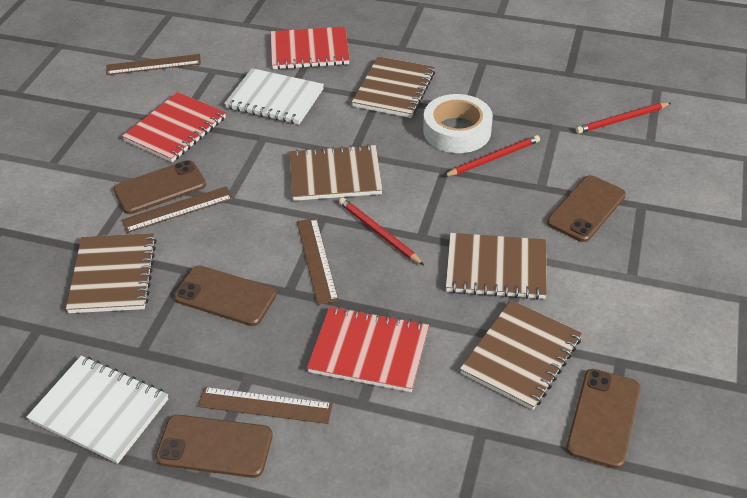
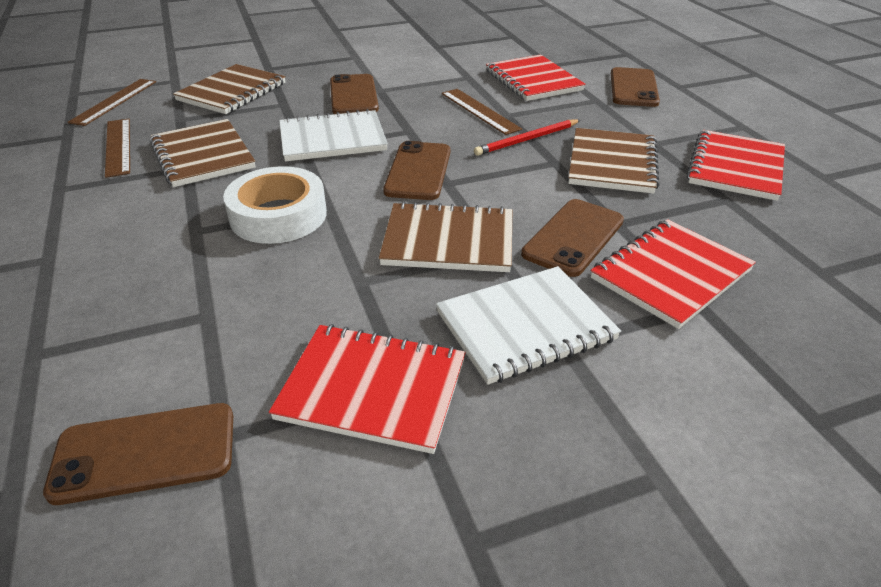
brown notebook: 5 -> 4
brown ruler: 4 -> 3
red notebook: 3 -> 4
red pencil: 3 -> 1

